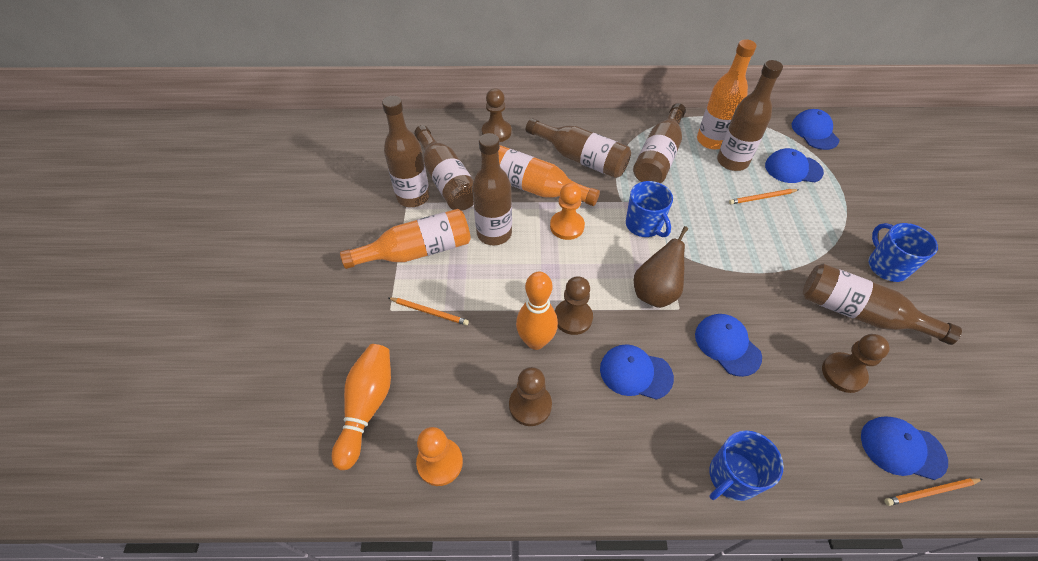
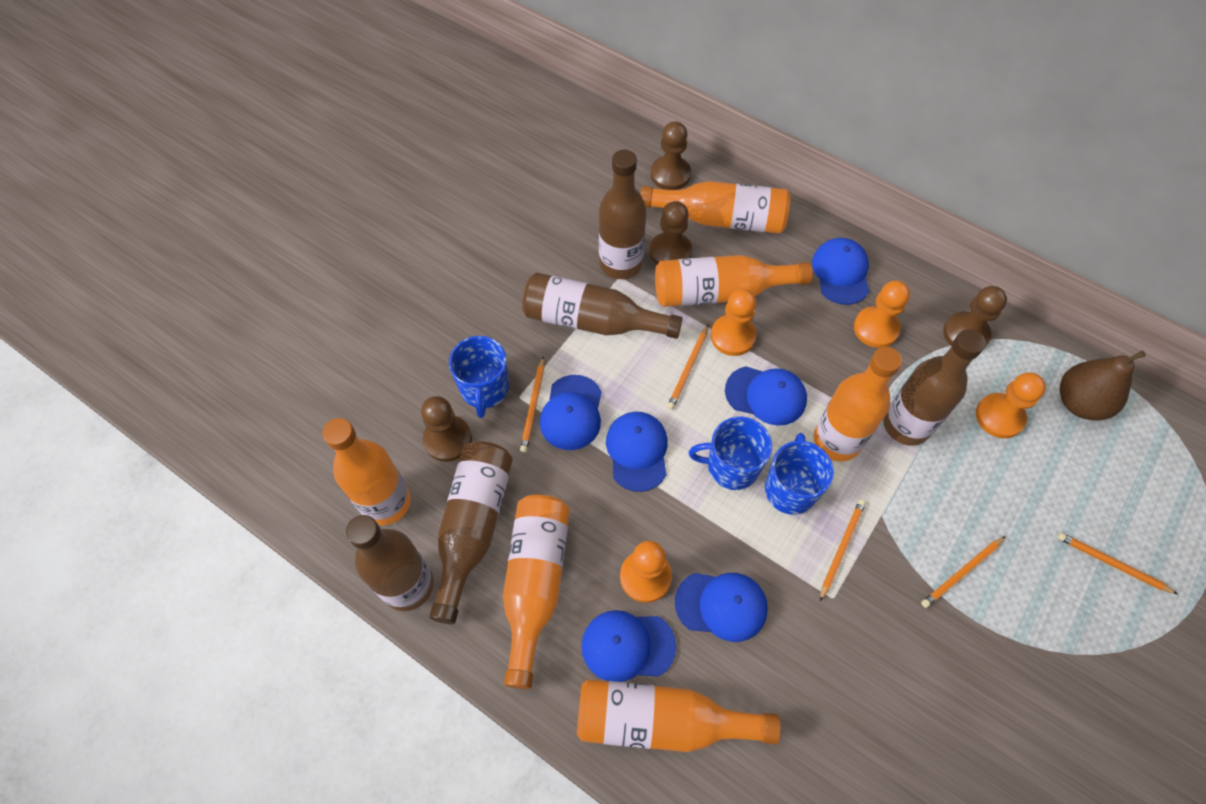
blue cap: 5 -> 6
brown bottle: 7 -> 5
orange bottle: 3 -> 6
orange bowling pin: 2 -> 0
orange pawn: 2 -> 4
orange pencil: 3 -> 5

